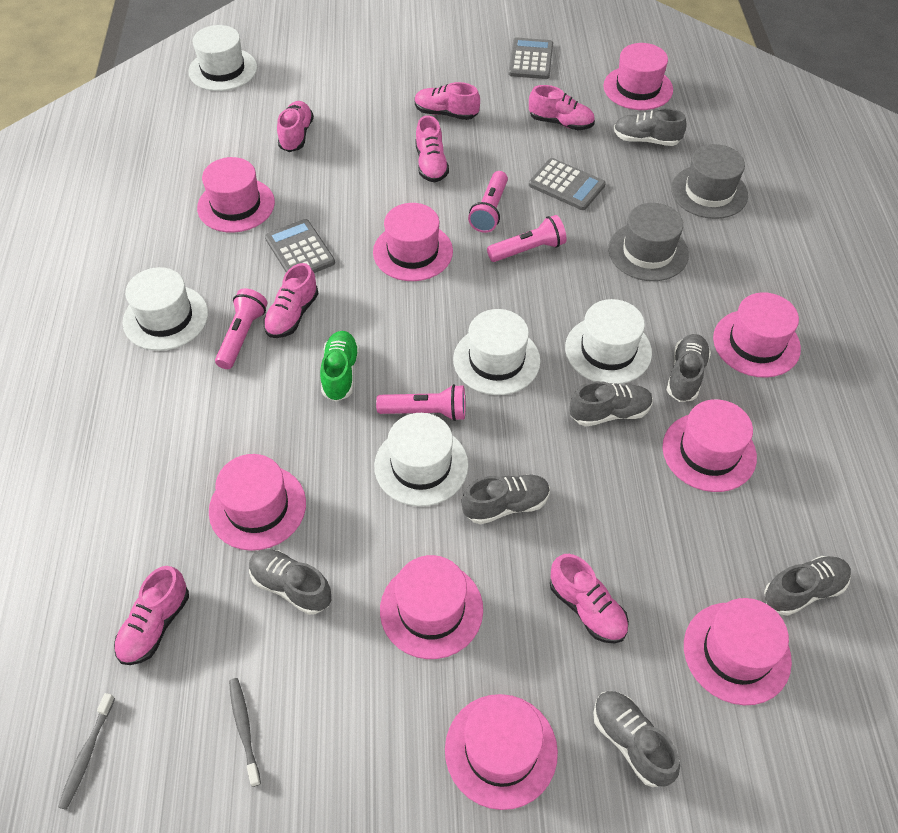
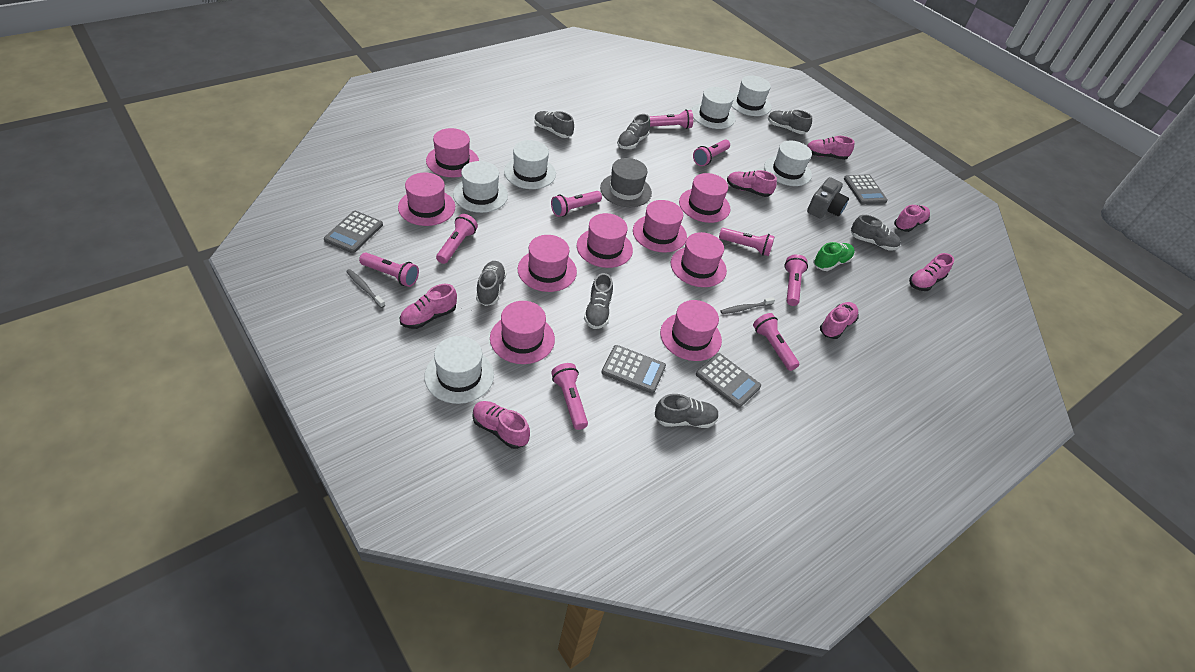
grey calculator: 3 -> 4
grey camera: 0 -> 1
grey hat: 2 -> 1
pink flashlight: 4 -> 9
white hat: 5 -> 6

